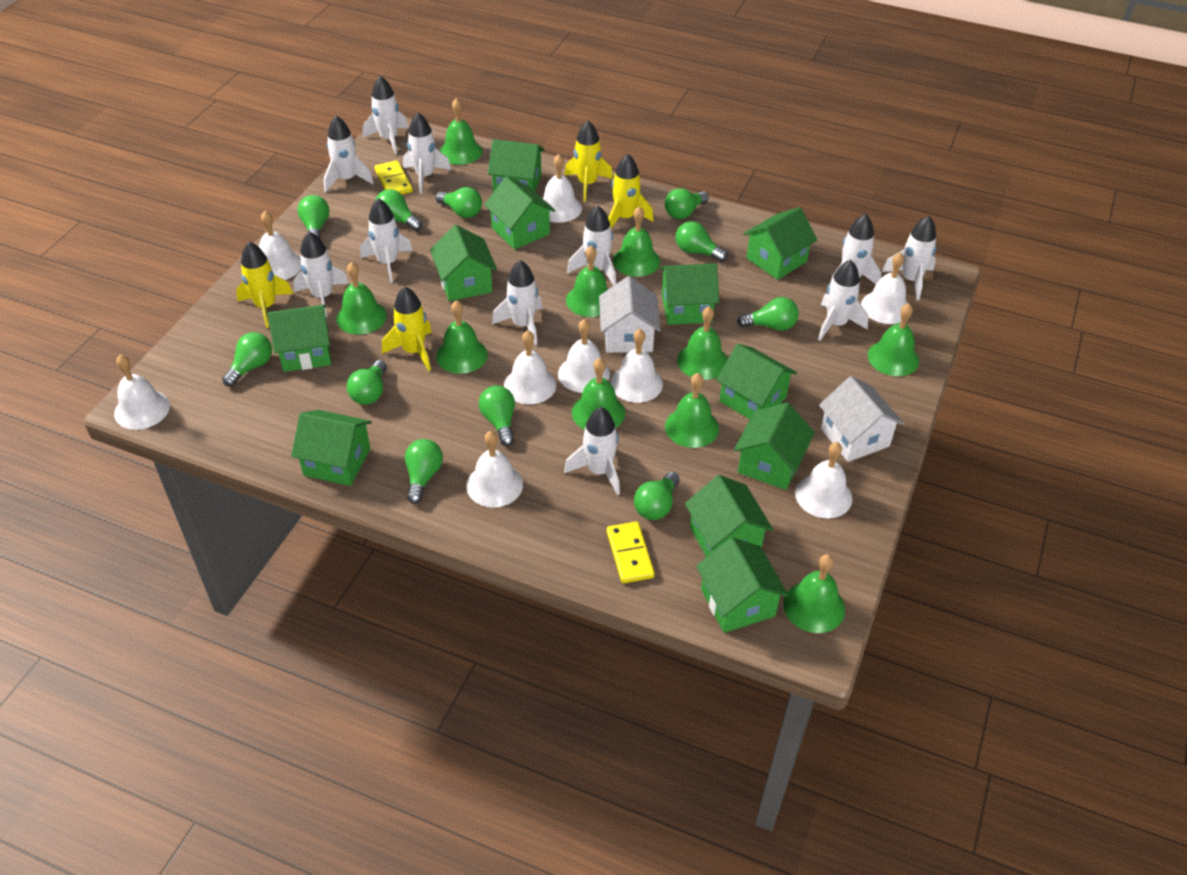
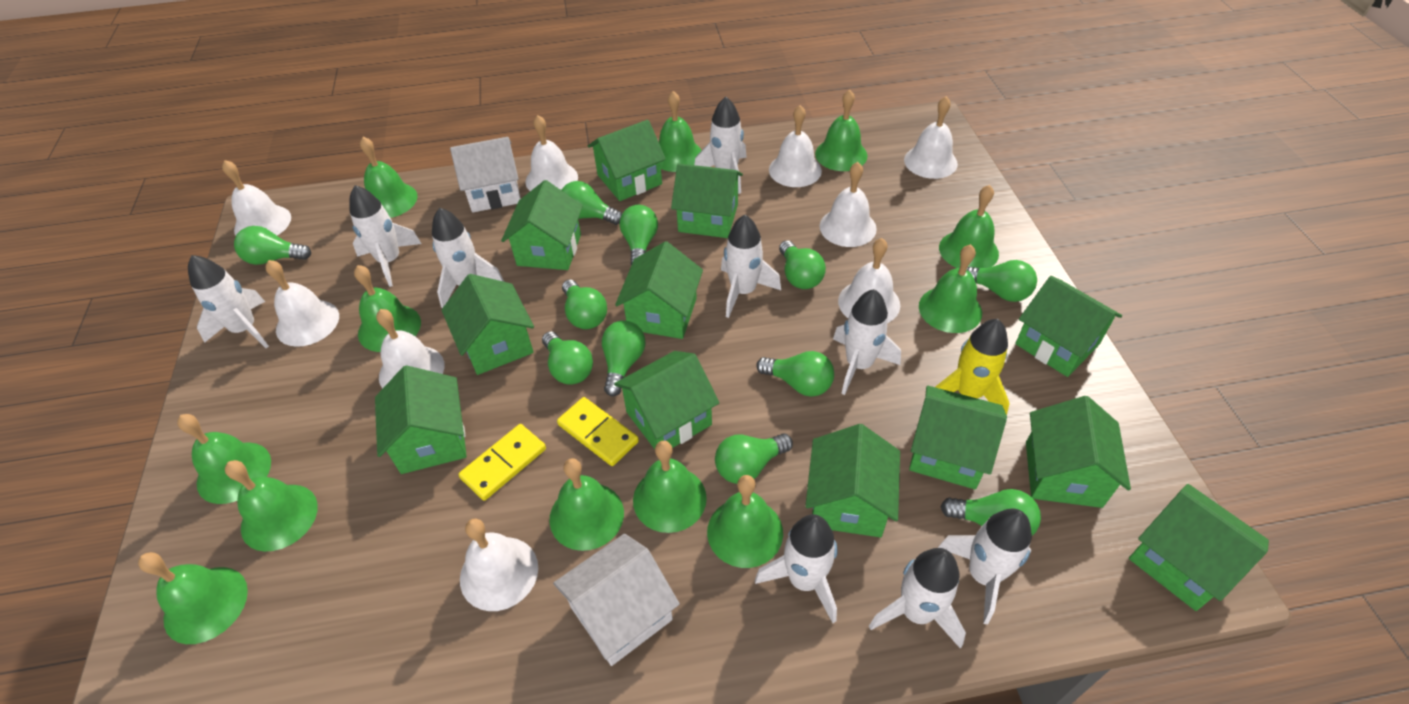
green bell: 10 -> 12
green house: 11 -> 12
white rocket: 11 -> 9
yellow rocket: 4 -> 1

